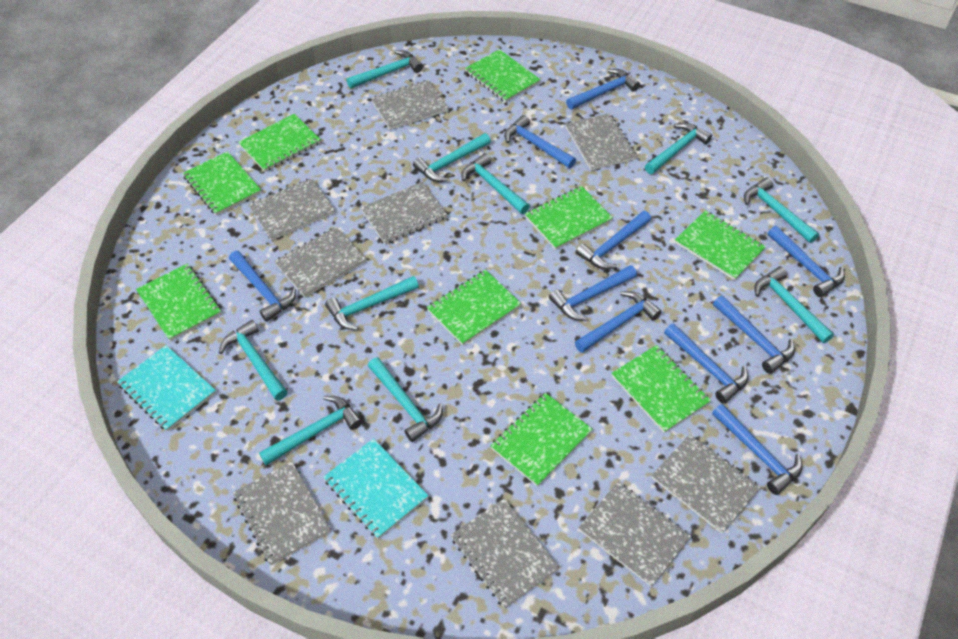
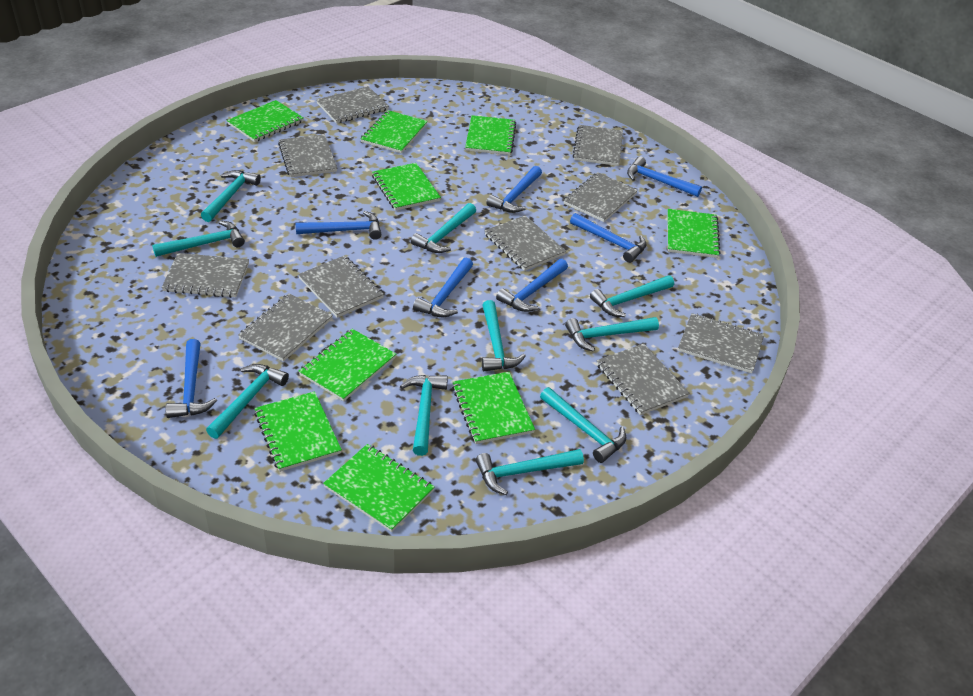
blue hammer: 10 -> 7
grey notebook: 9 -> 10
turquoise notebook: 2 -> 0

